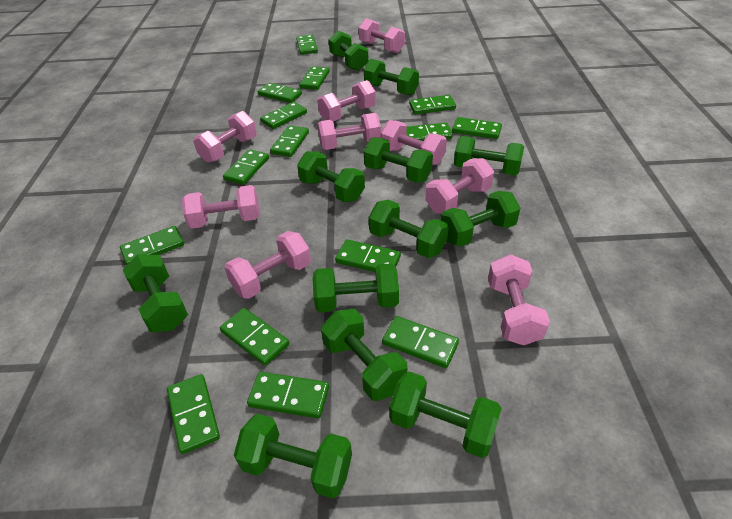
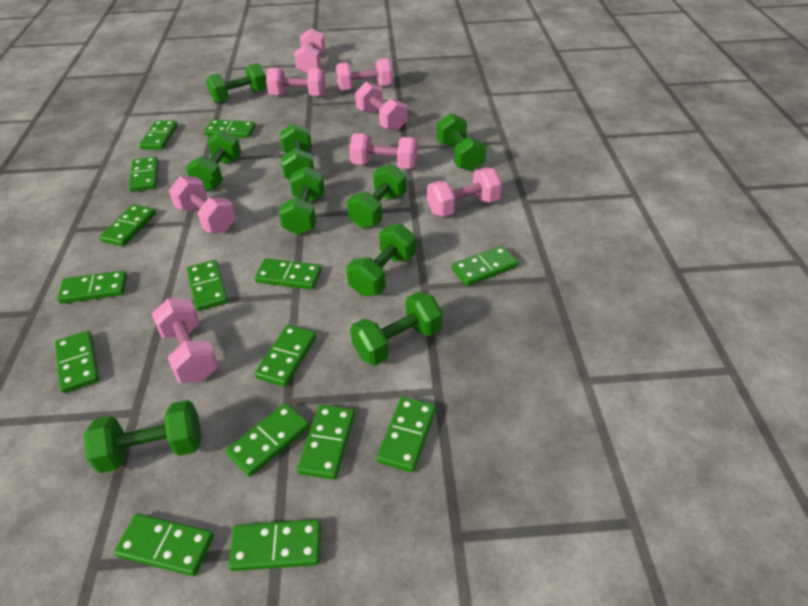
green dumbbell: 12 -> 9
pink dumbbell: 9 -> 8

